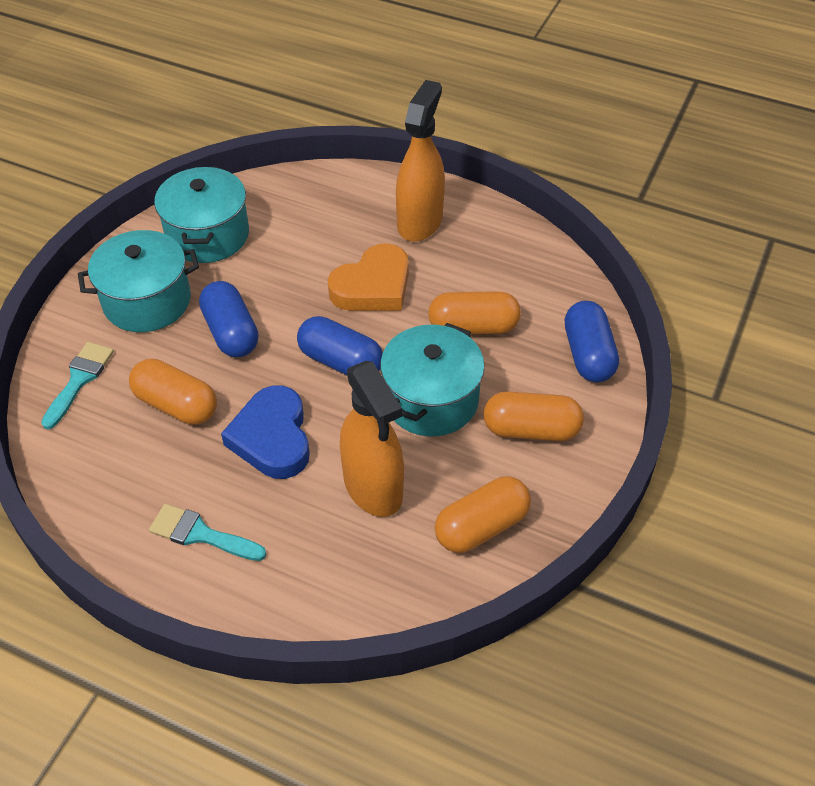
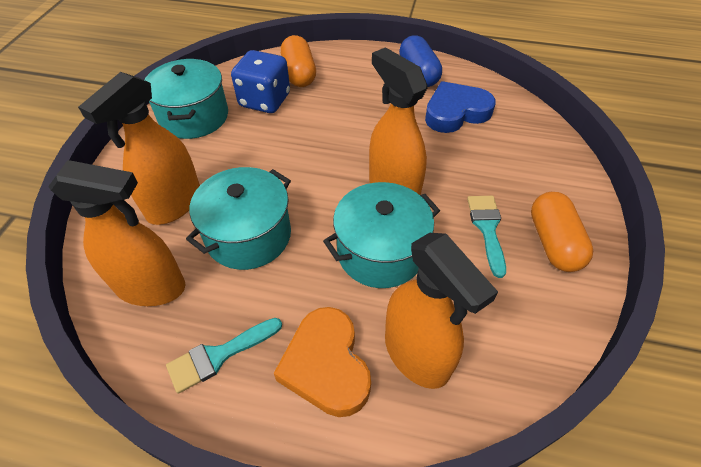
blue capsule: 3 -> 1
blue dice: 0 -> 1
orange capsule: 4 -> 2
orange spray bottle: 2 -> 4

